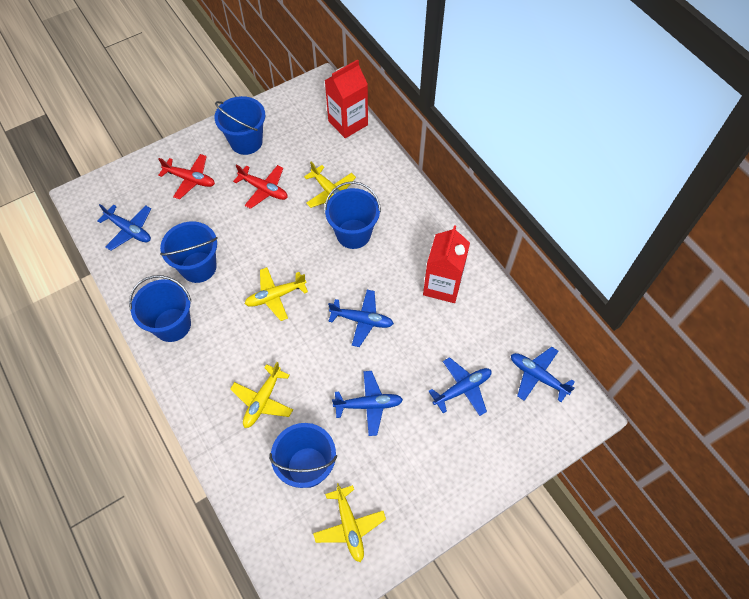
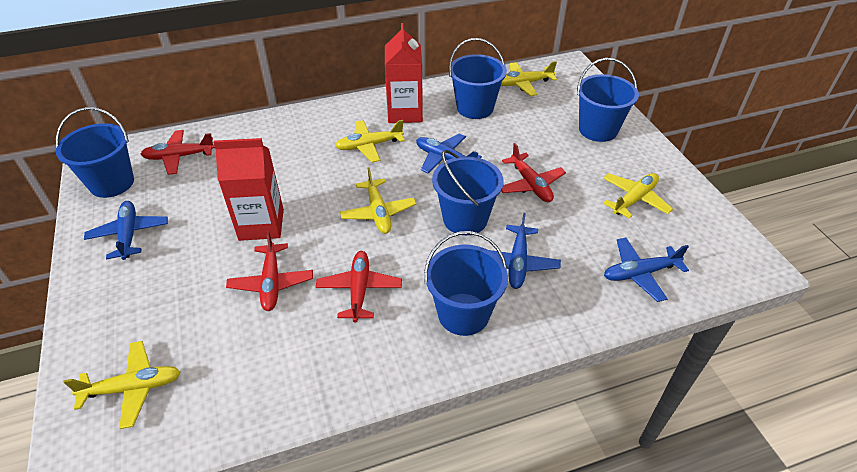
blue plane: 5 -> 4
red plane: 2 -> 4
yellow plane: 4 -> 5

